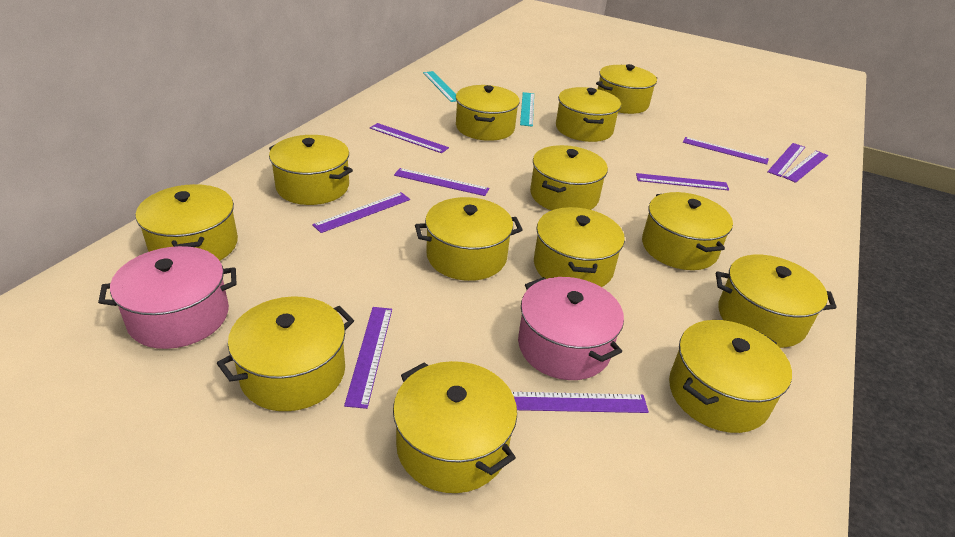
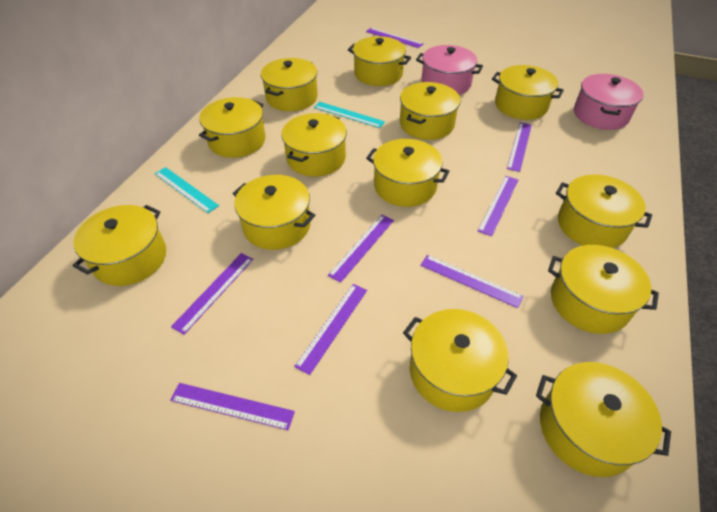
purple ruler: 9 -> 8

